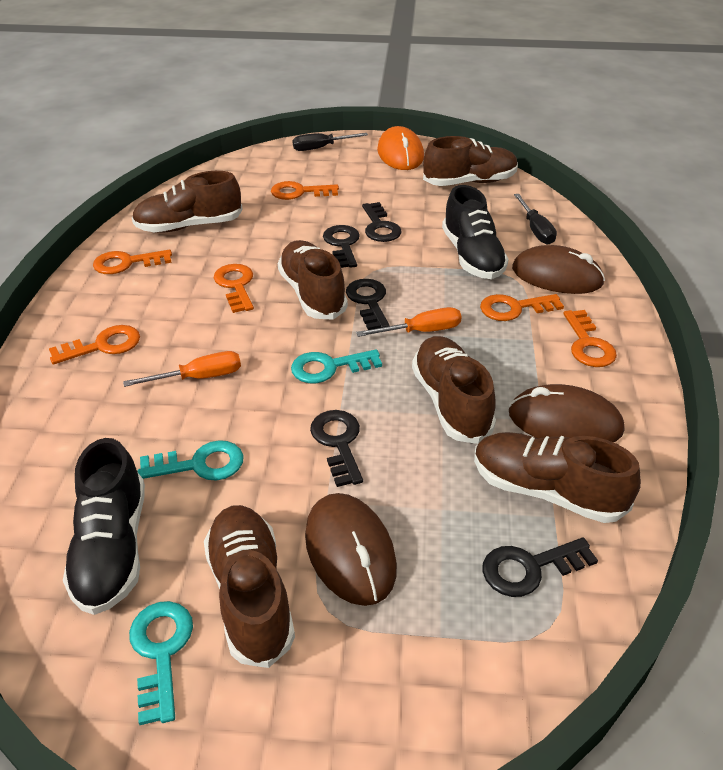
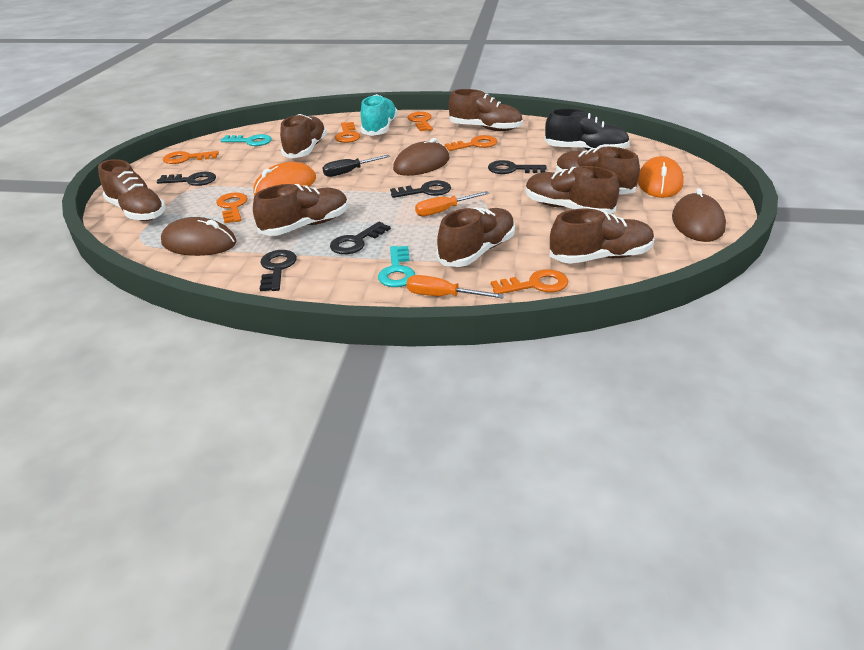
black screwdriver: 2 -> 1
black shoe: 2 -> 1
brown shoe: 6 -> 8
orange mouse: 1 -> 2
turquoise key: 3 -> 2
turquoise shoe: 0 -> 1

